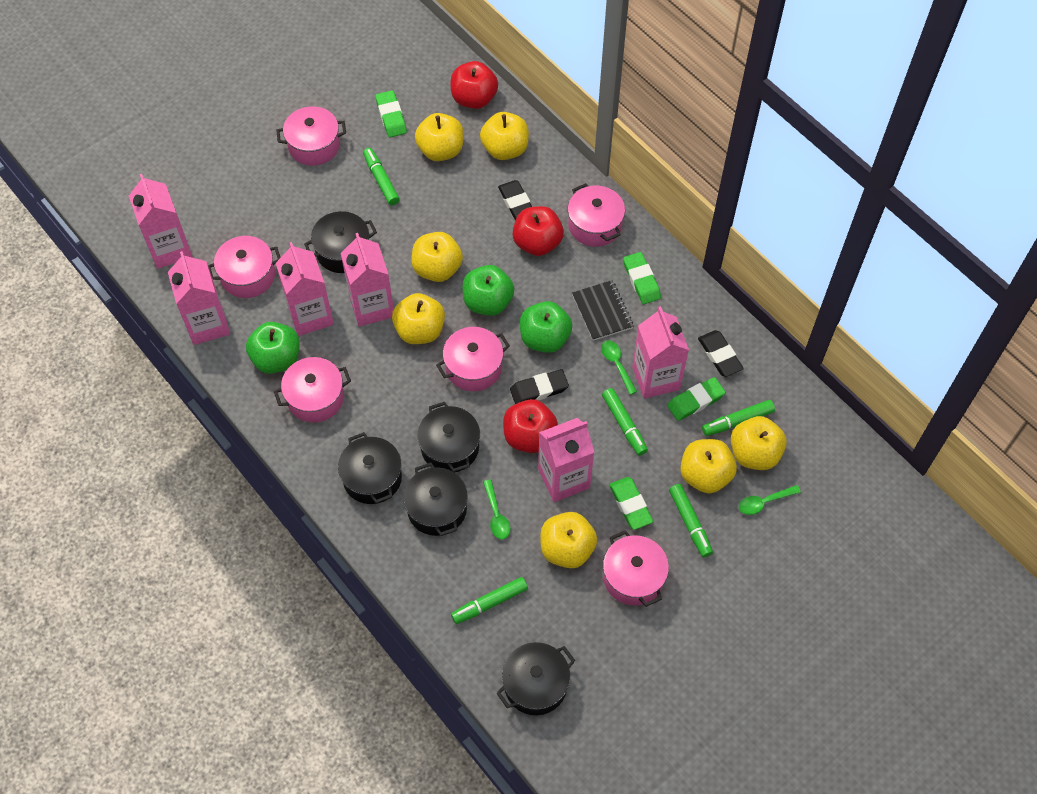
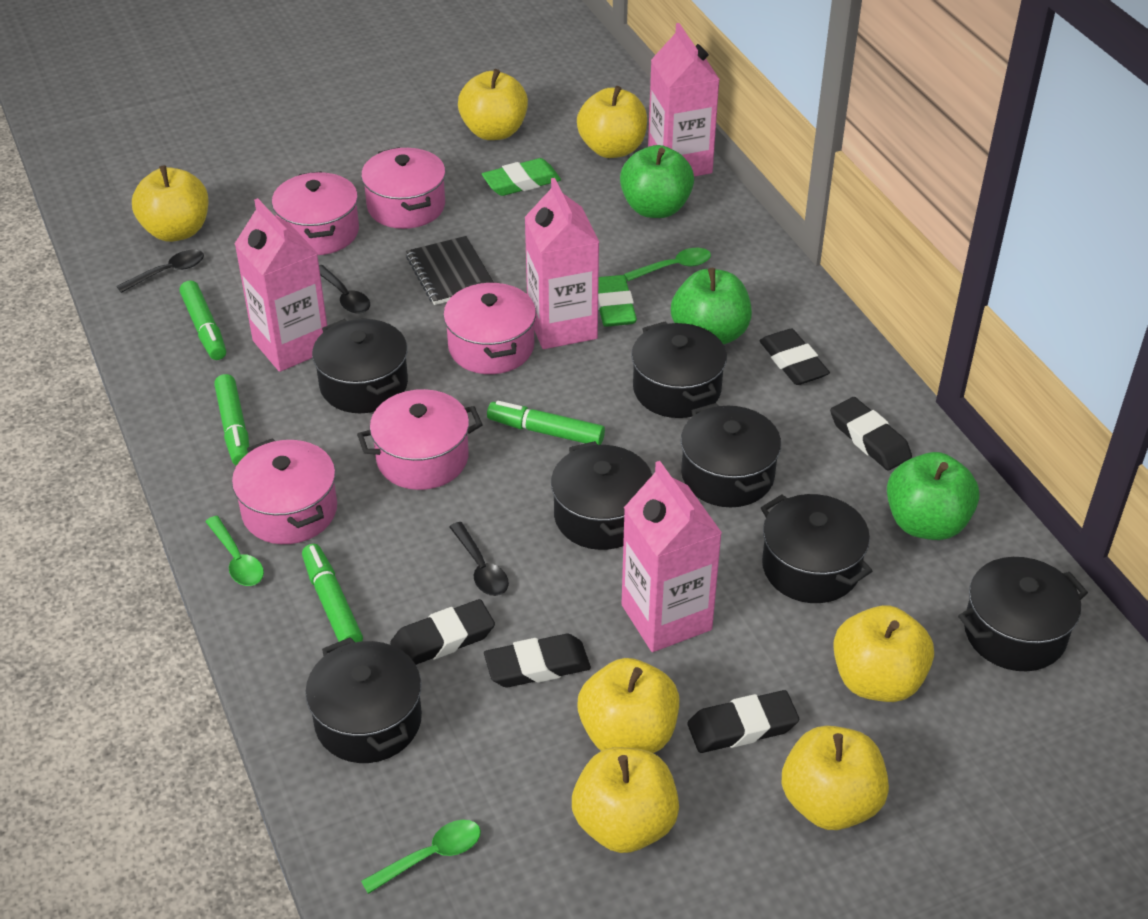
black eraser: 3 -> 5
black pot: 5 -> 7
black spoon: 0 -> 3
green eraser: 4 -> 2
green marker: 5 -> 4
pink carton: 6 -> 4
pink pot: 6 -> 5
red apple: 3 -> 0

